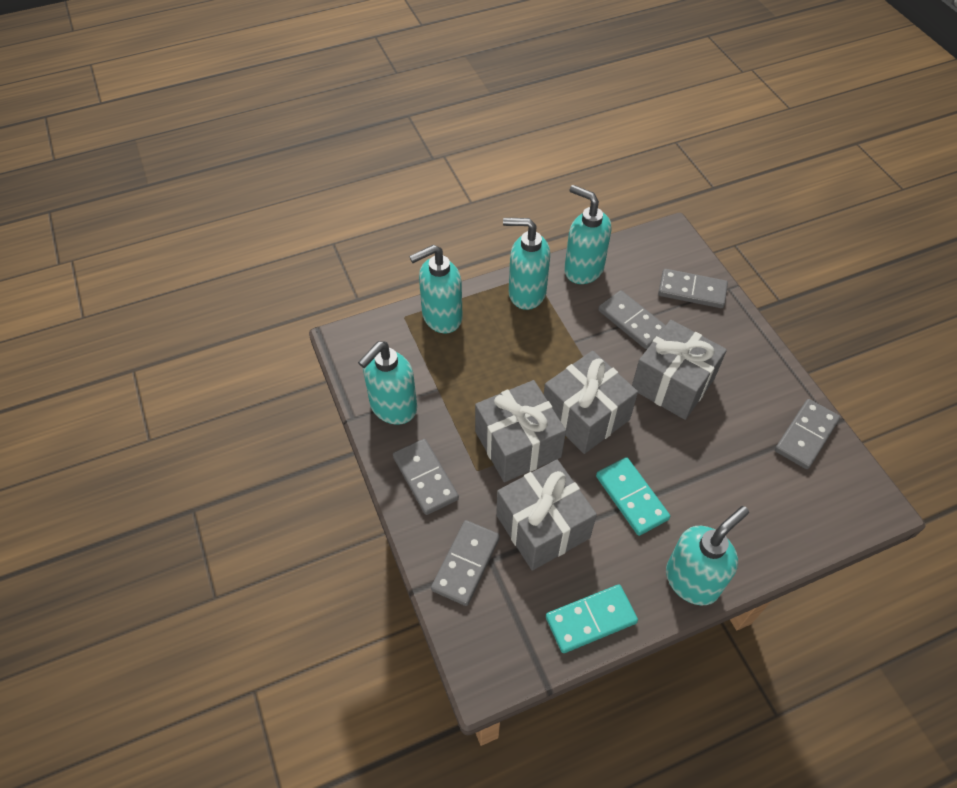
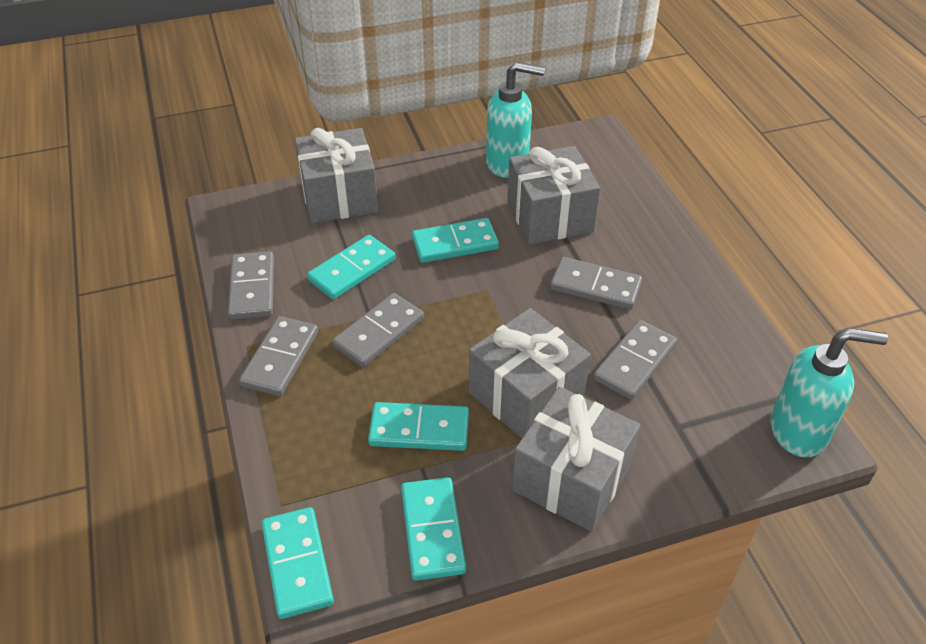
turquoise domino: 2 -> 5
turquoise soap dispenser: 5 -> 2

